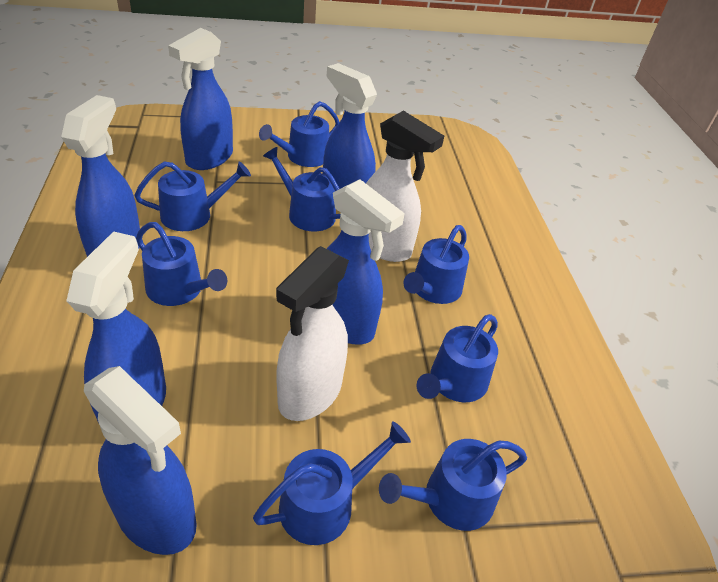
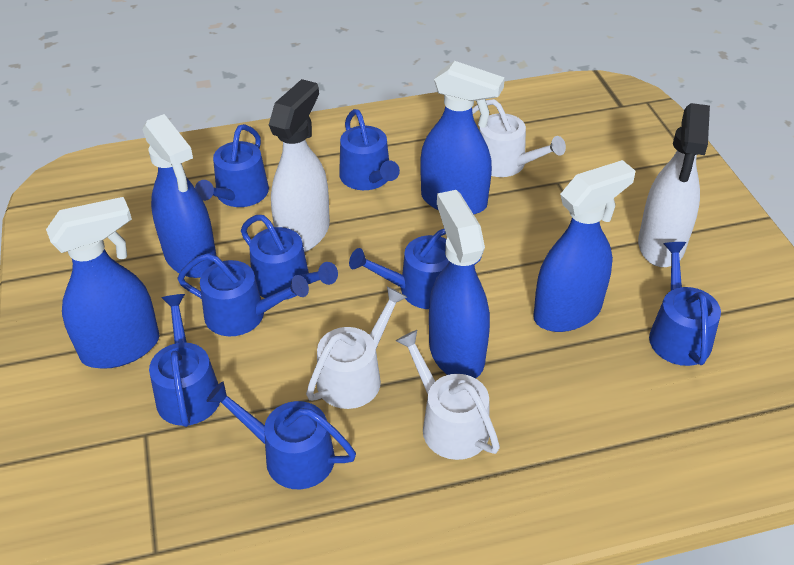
blue spray bottle: 6 -> 5
white watering can: 0 -> 3

